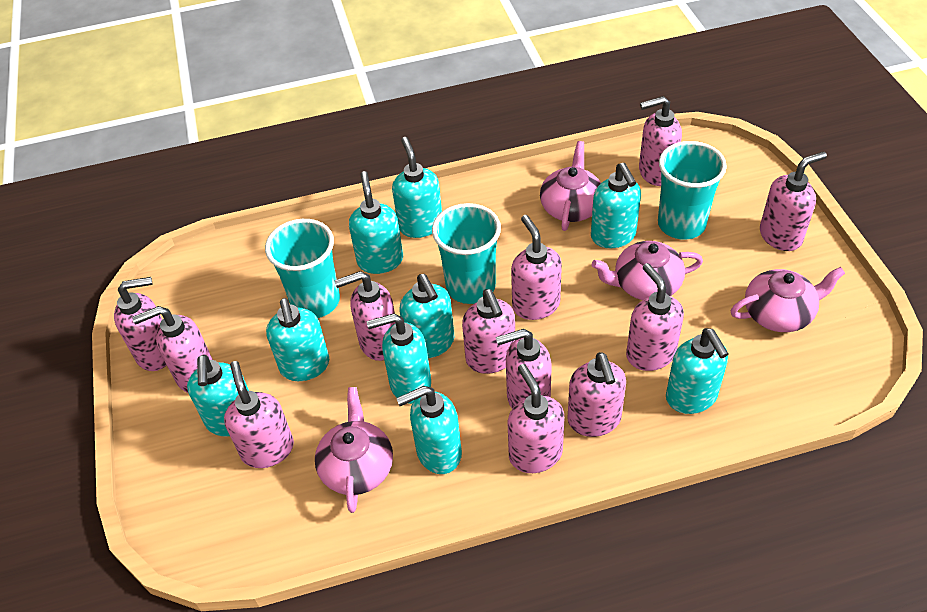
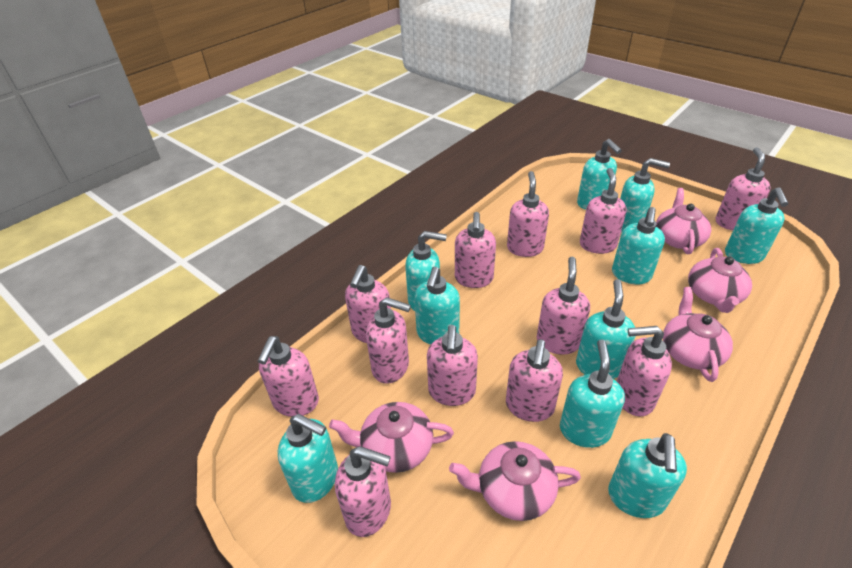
pink teapot: 4 -> 5
turquoise cup: 3 -> 0
turquoise soap dispenser: 9 -> 10

